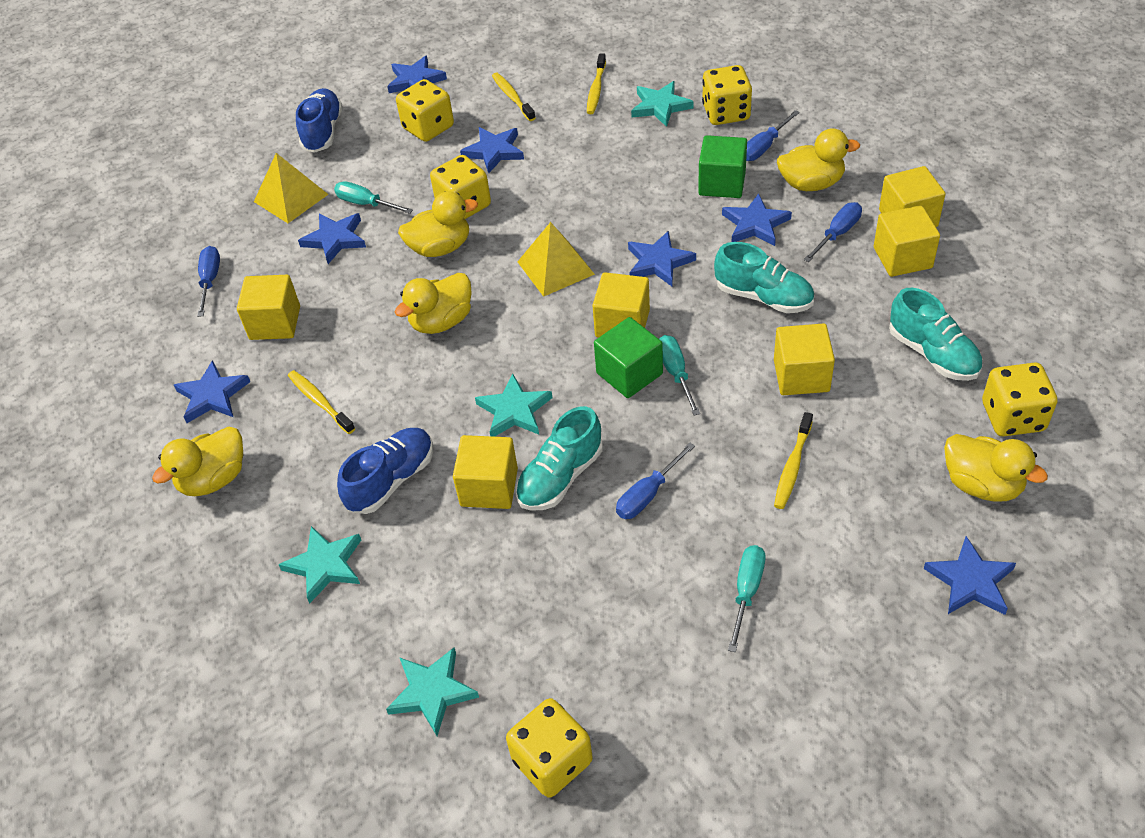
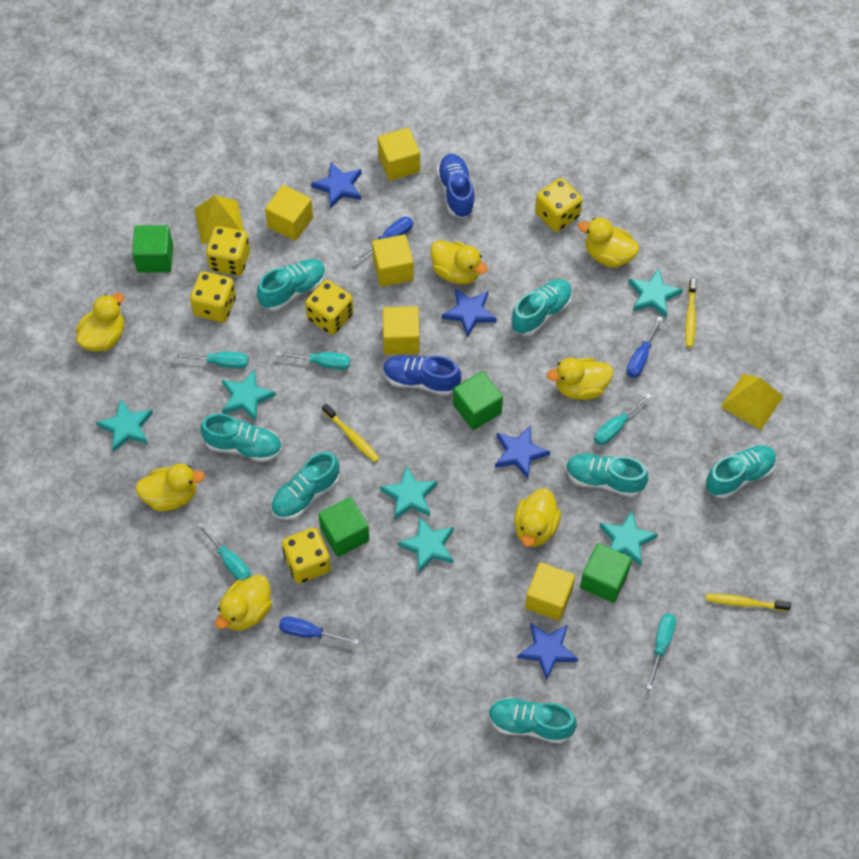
blue screwdriver: 4 -> 3
blue star: 7 -> 4
green cube: 2 -> 4
turquoise screwdriver: 3 -> 5
turquoise shoe: 3 -> 7
turquoise star: 4 -> 6
yellow cube: 6 -> 5
yellow duck: 5 -> 7
yellow toothbrush: 4 -> 3

